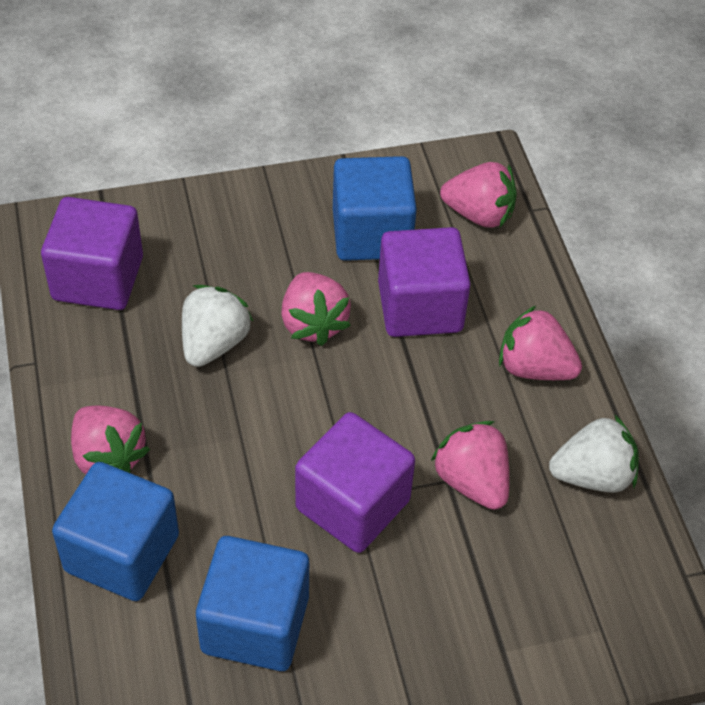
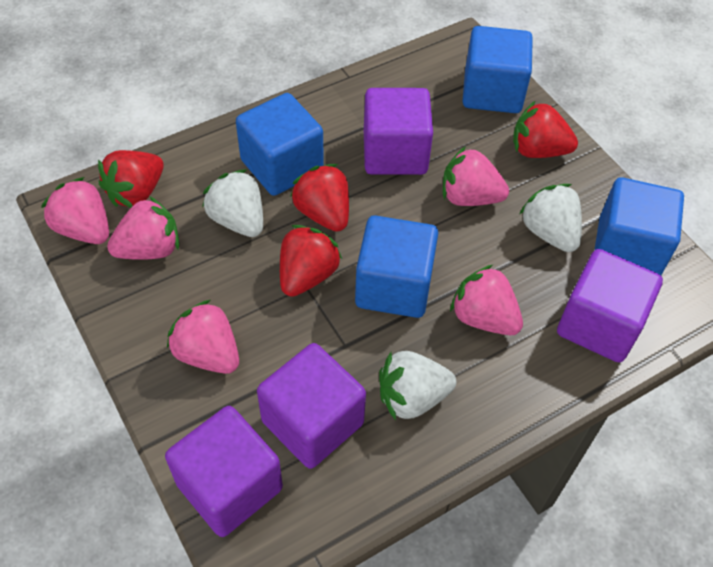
blue cube: 3 -> 4
purple cube: 3 -> 4
red strawberry: 0 -> 4
white strawberry: 2 -> 3

